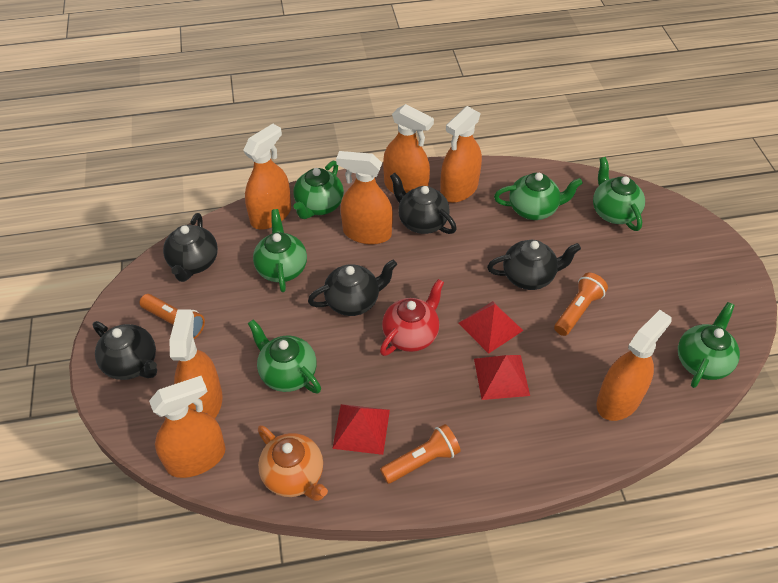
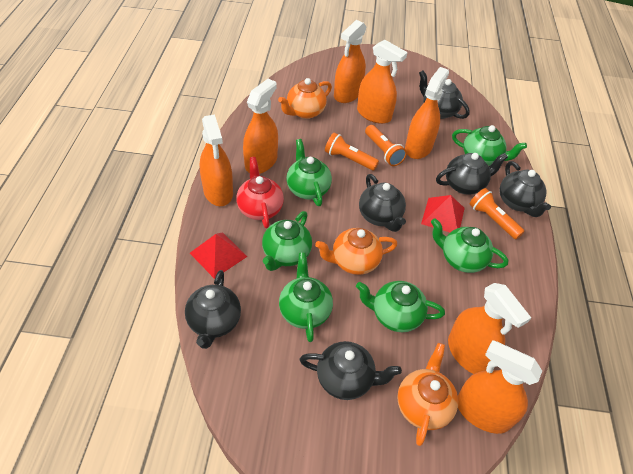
black teapot: 5 -> 6
orange teapot: 1 -> 3
red pyramid: 3 -> 2

